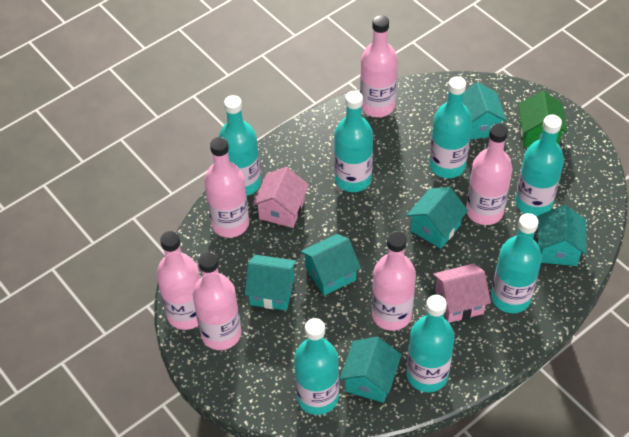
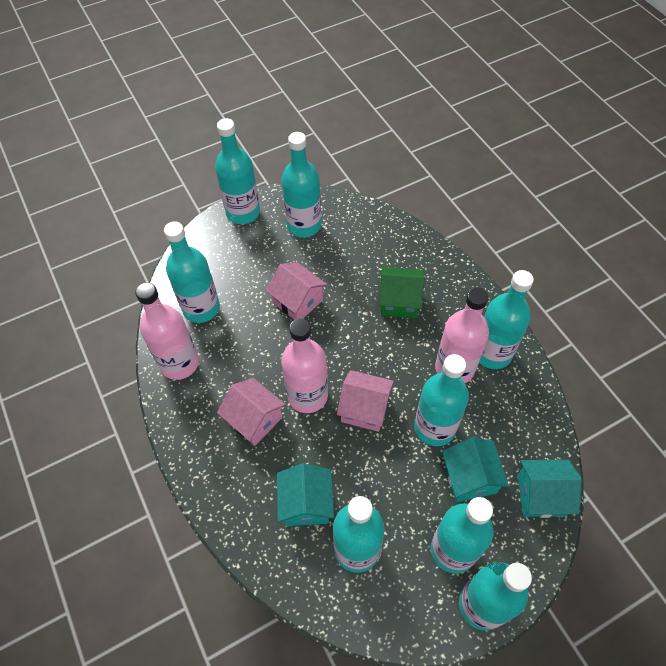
pink bottle: 6 -> 3
pink house: 2 -> 3
turquoise bottle: 7 -> 8
turquoise house: 6 -> 3

